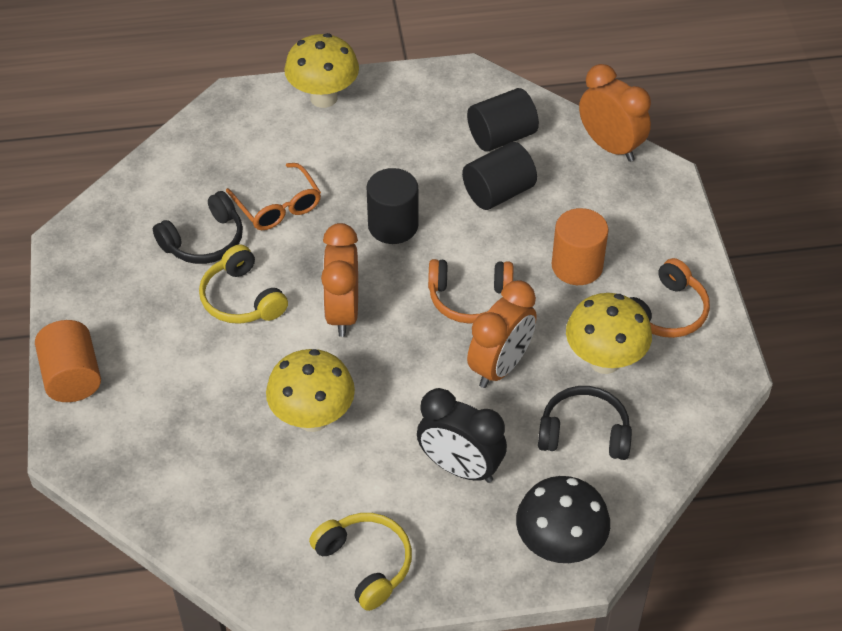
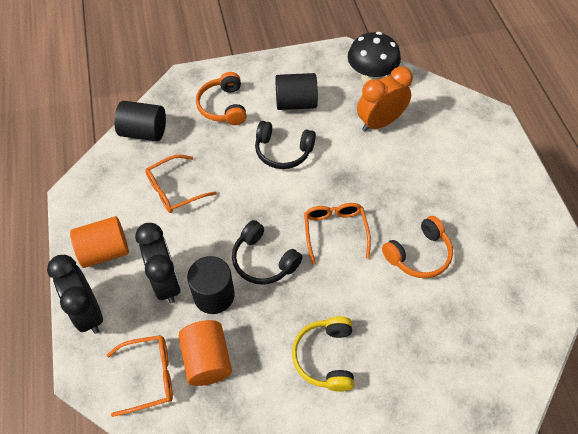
black clock: 1 -> 2
orange clock: 3 -> 1
orange glasses: 1 -> 3
yellow headphones: 2 -> 1
yellow mushroom: 3 -> 0

